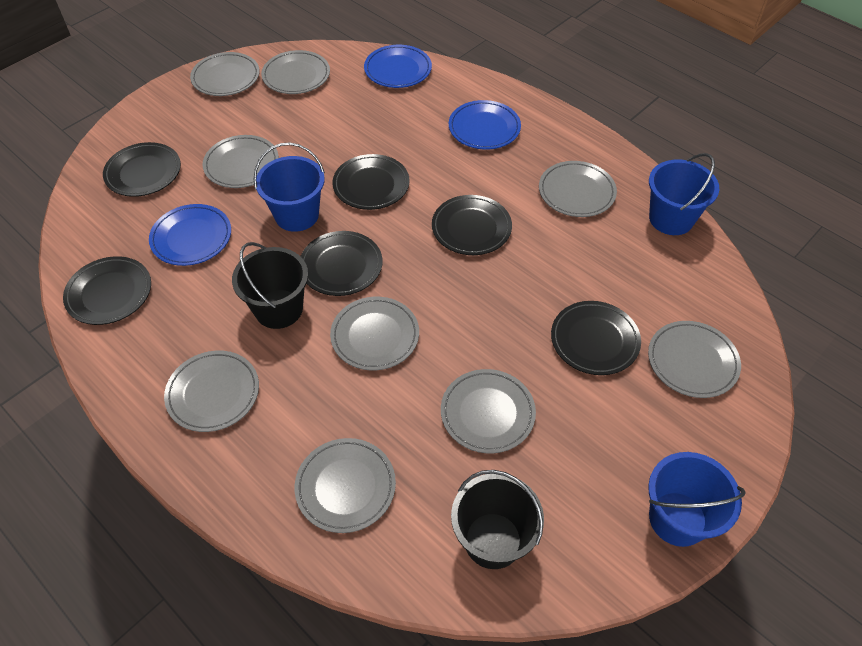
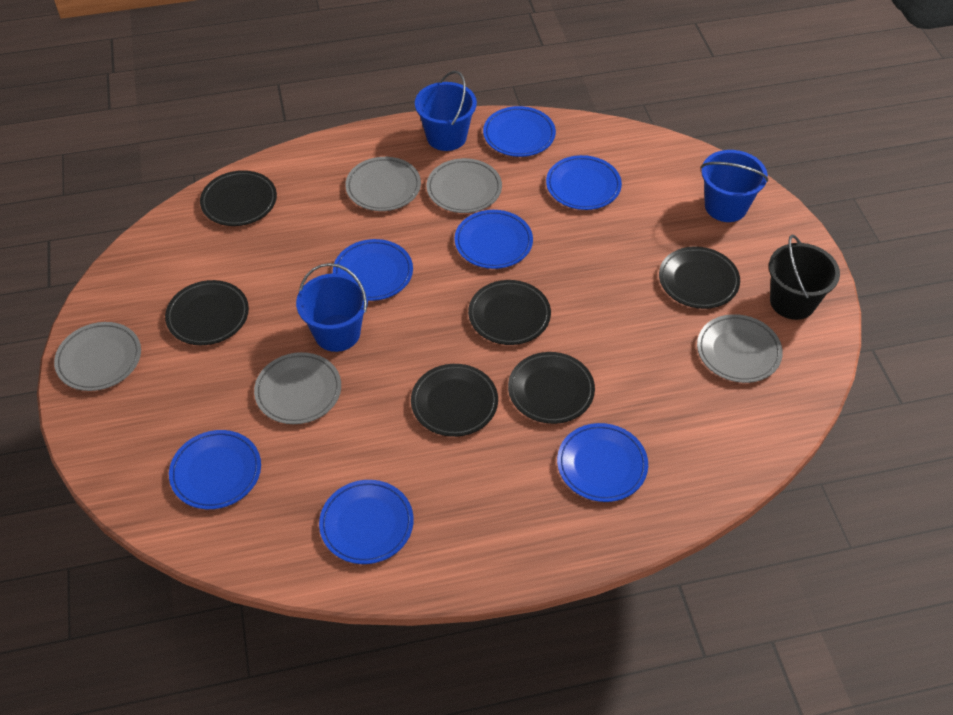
black bucket: 2 -> 1
blue plate: 3 -> 7
grey plate: 9 -> 5

